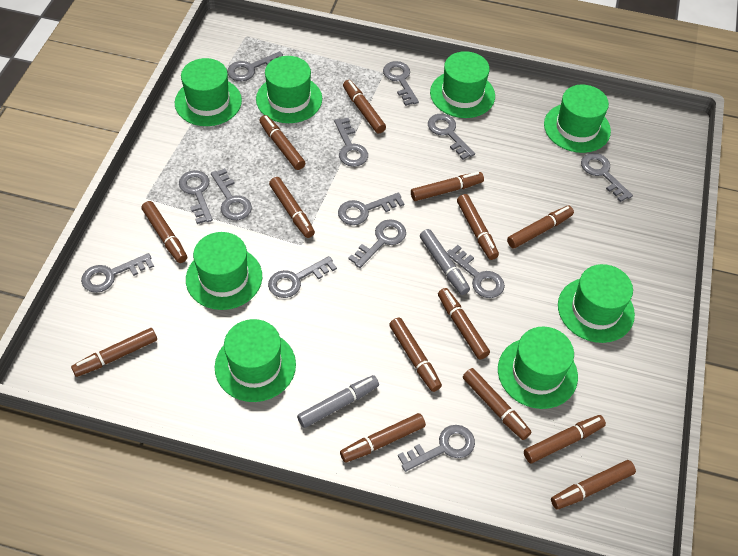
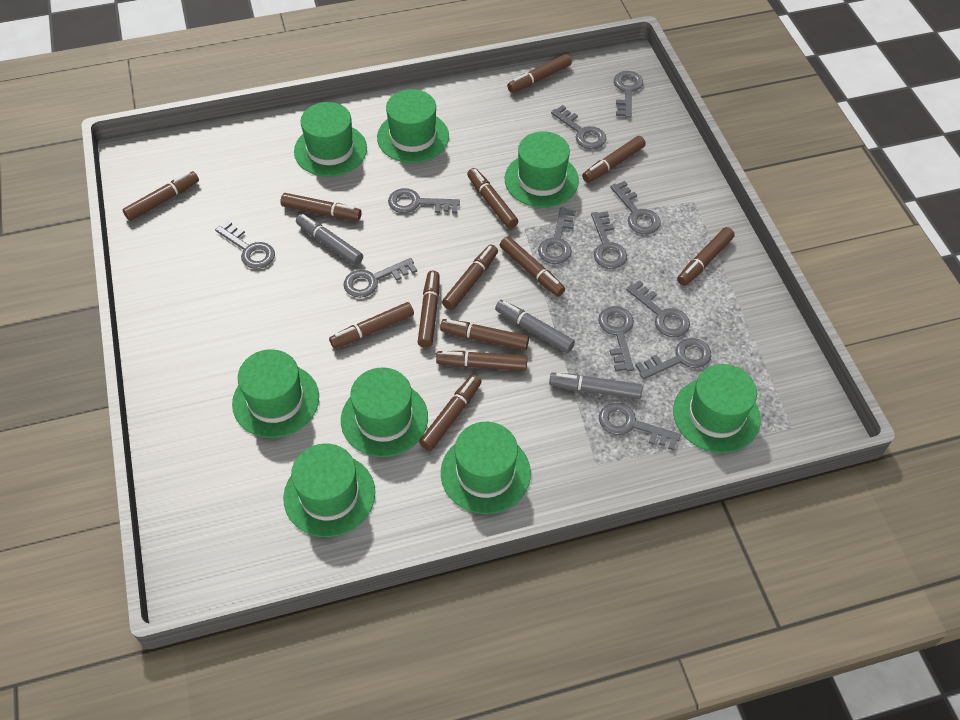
brown marker: 14 -> 13
grey key: 13 -> 12
grey marker: 2 -> 3

